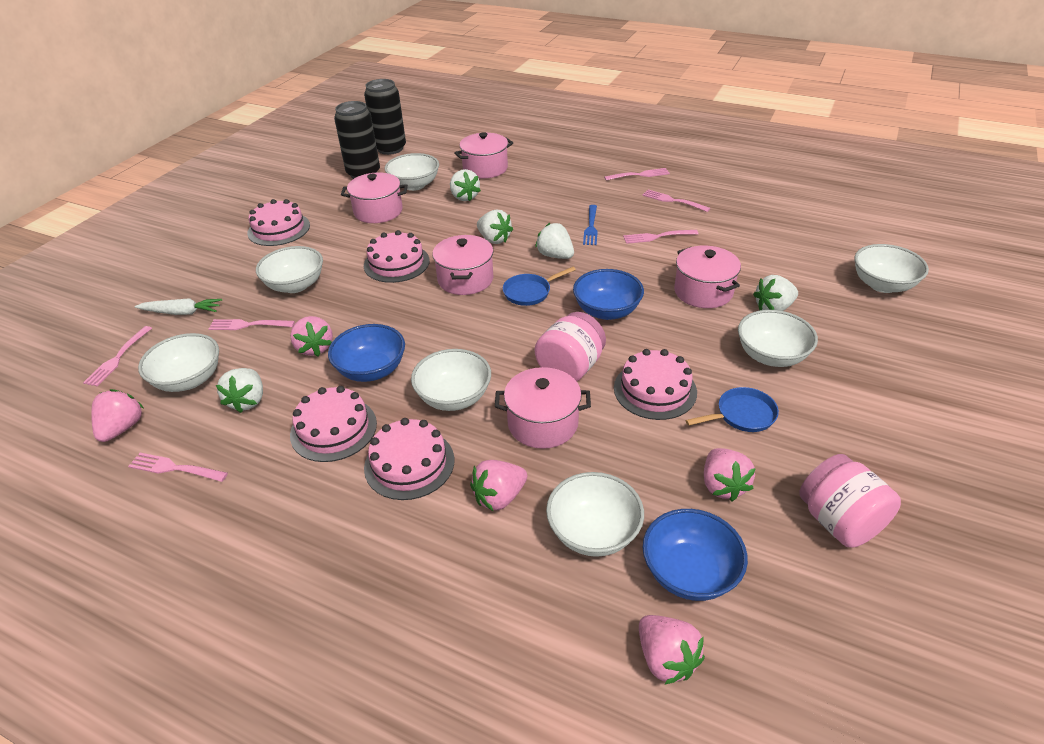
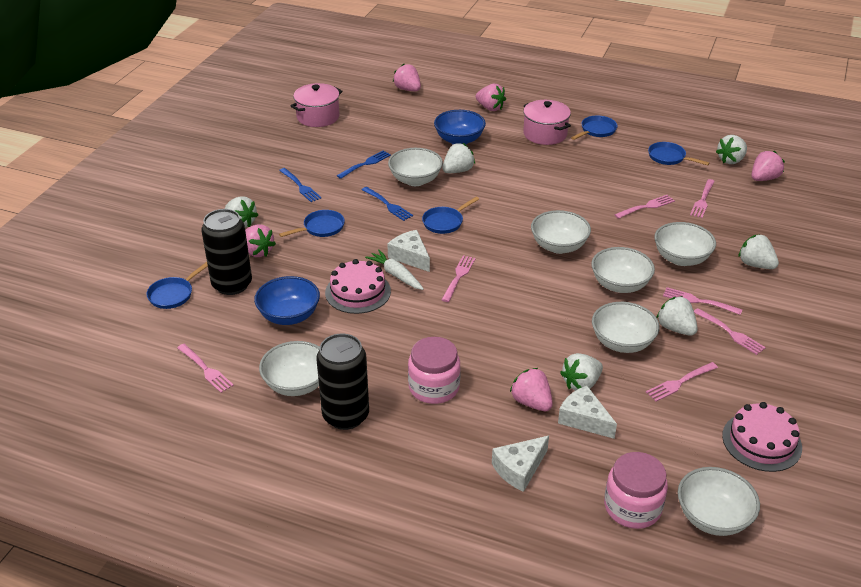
blue bowl: 3 -> 2
blue fork: 1 -> 3
blue pan: 2 -> 5
pink cake: 5 -> 2
pink fork: 6 -> 7
pink pot: 5 -> 2
white cheese: 0 -> 3
white strawberry: 5 -> 6

